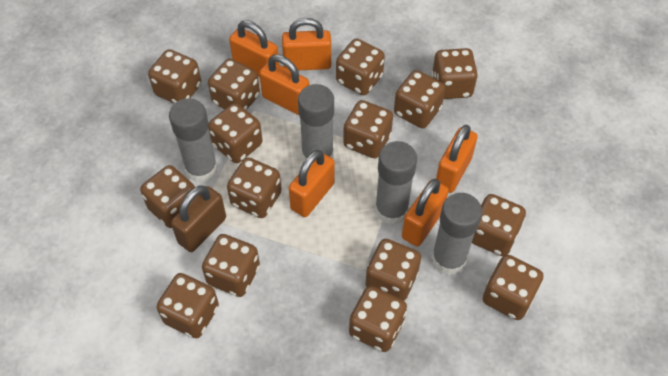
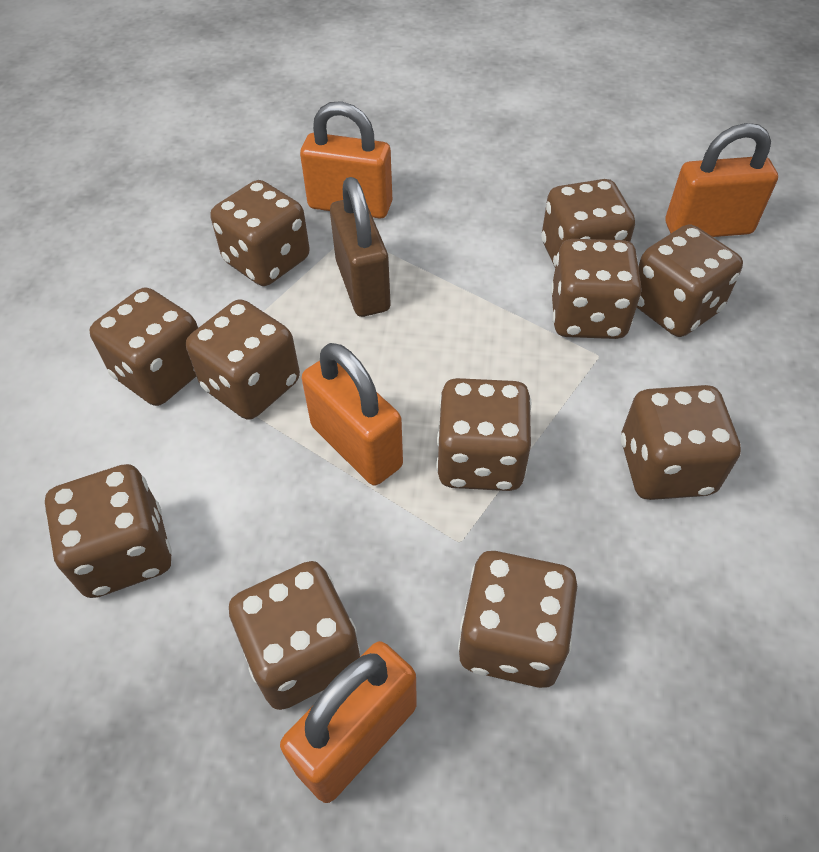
brown dice: 15 -> 11
grey glue stick: 4 -> 0
orange padlock: 6 -> 4

